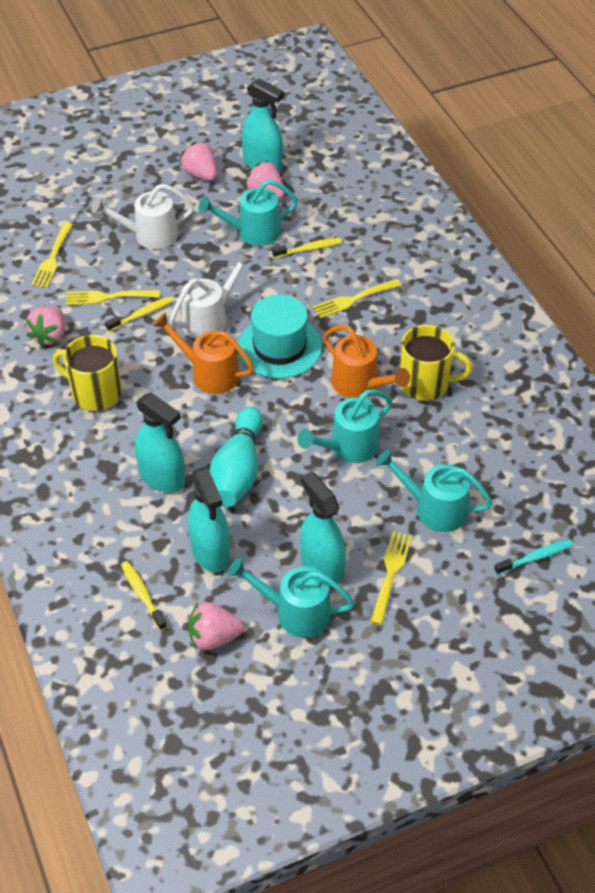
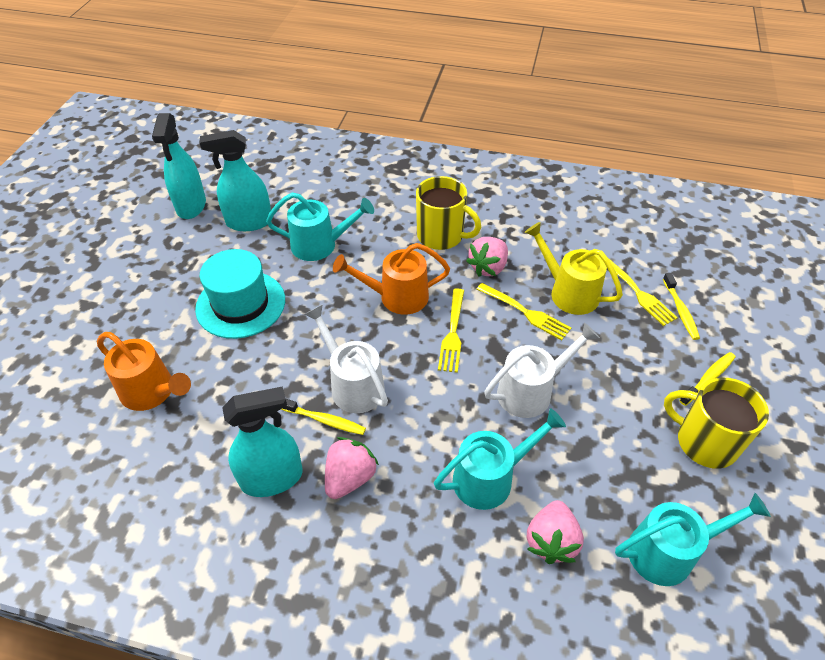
pink strawberry: 4 -> 3
turquoise bowling pin: 1 -> 0
turquoise spray bottle: 4 -> 3
turquoise toothbrush: 1 -> 0
turquoise watering can: 4 -> 3
yellow fork: 4 -> 3
yellow watering can: 0 -> 1

